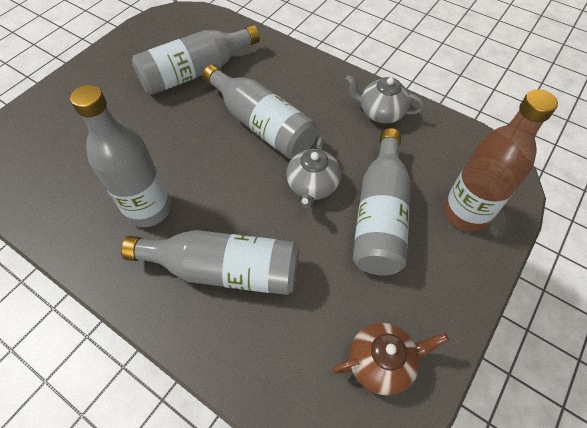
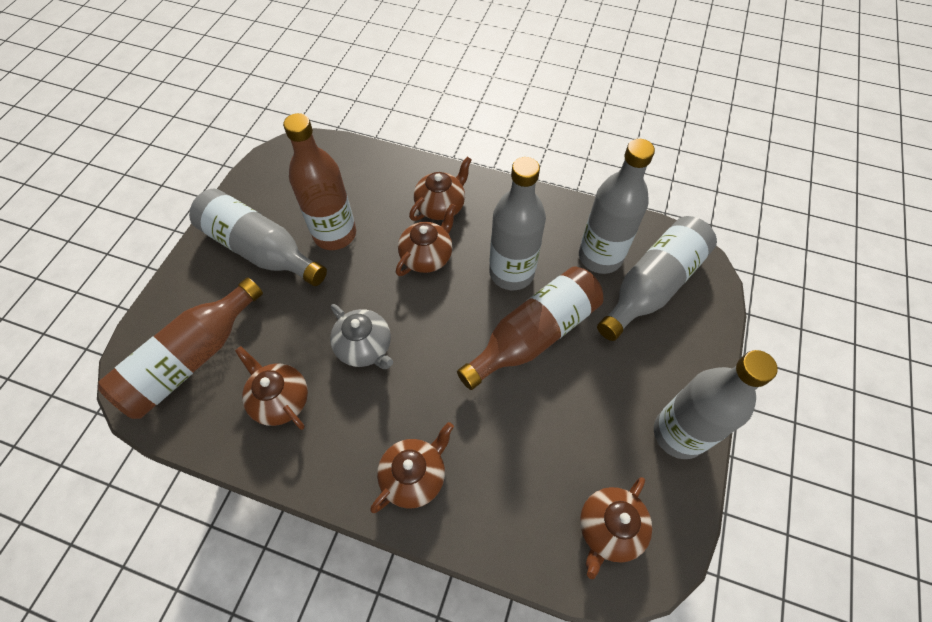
brown bottle: 1 -> 3
brown teapot: 1 -> 5
grey teapot: 2 -> 1

